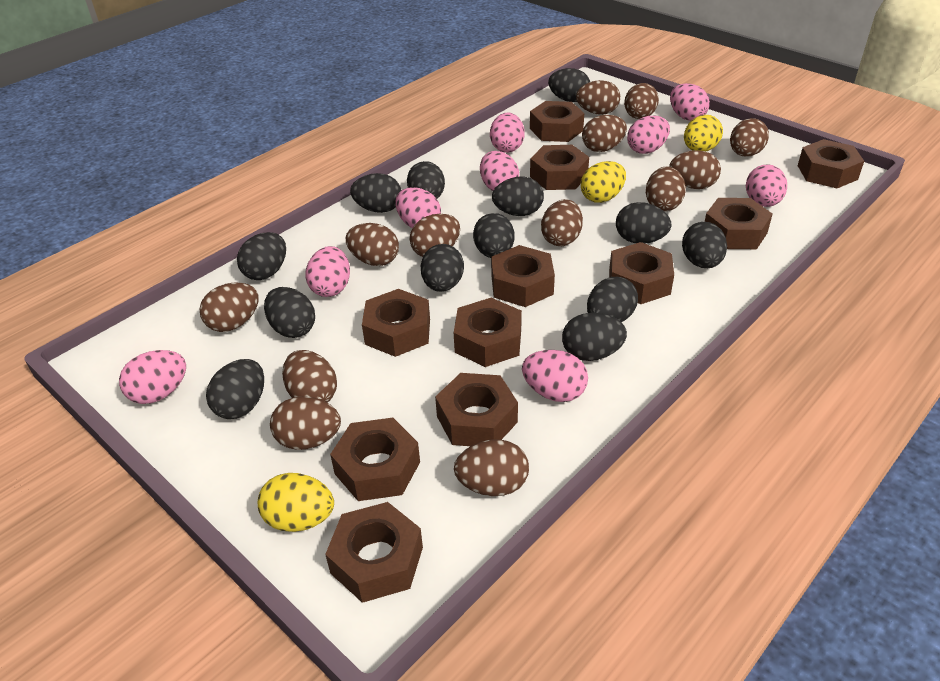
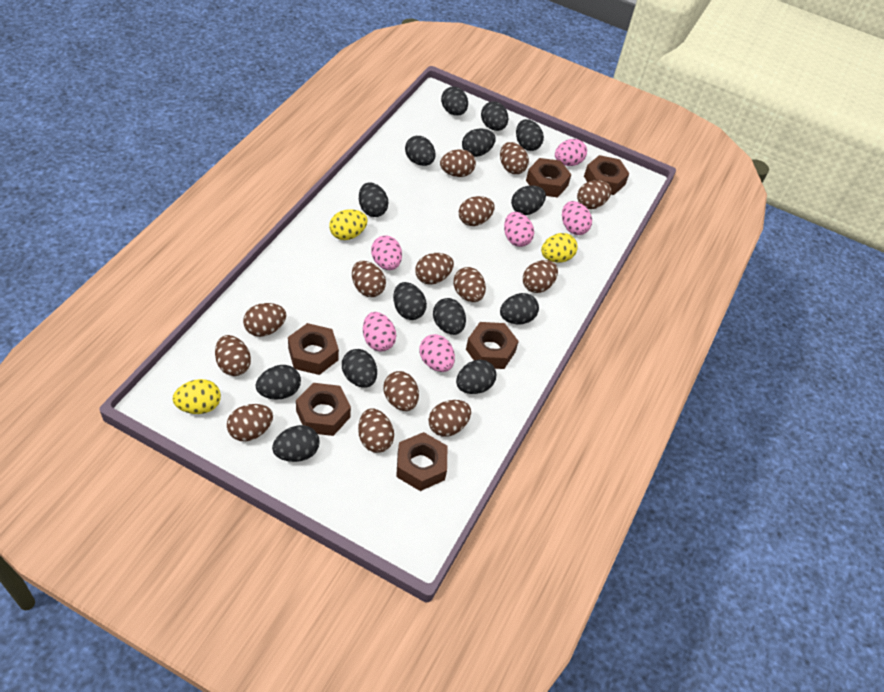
black egg: 13 -> 14
brown egg: 13 -> 14
brown nut: 11 -> 6
pink egg: 9 -> 6

